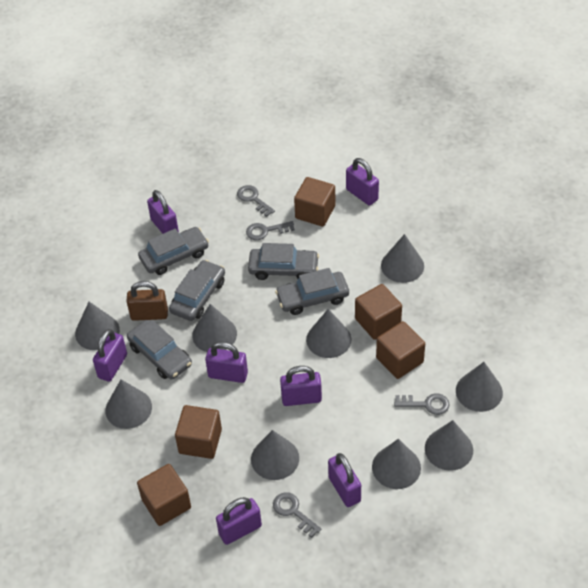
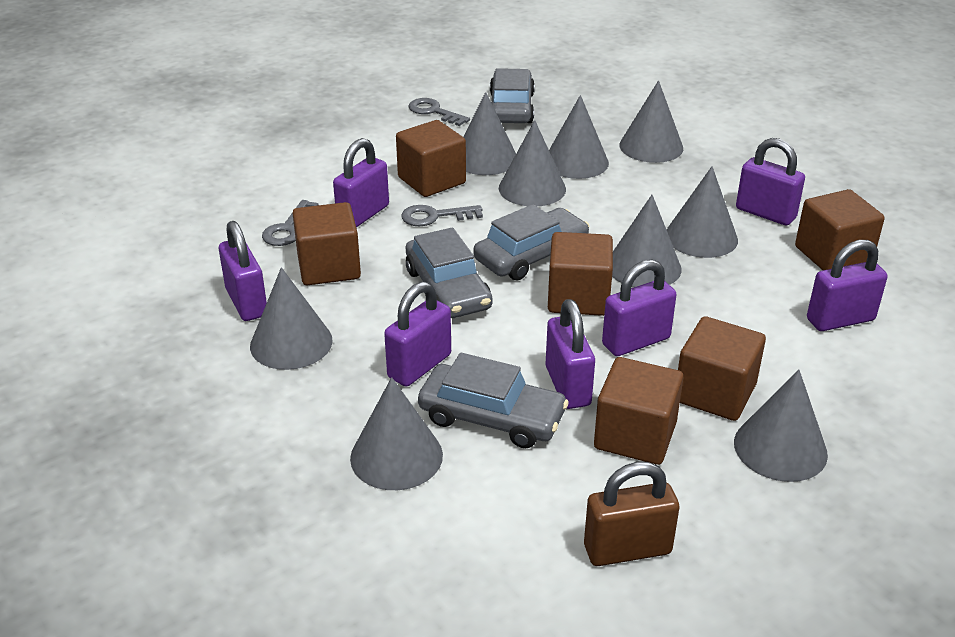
brown cube: 5 -> 6
grey car: 5 -> 4
grey key: 4 -> 3

